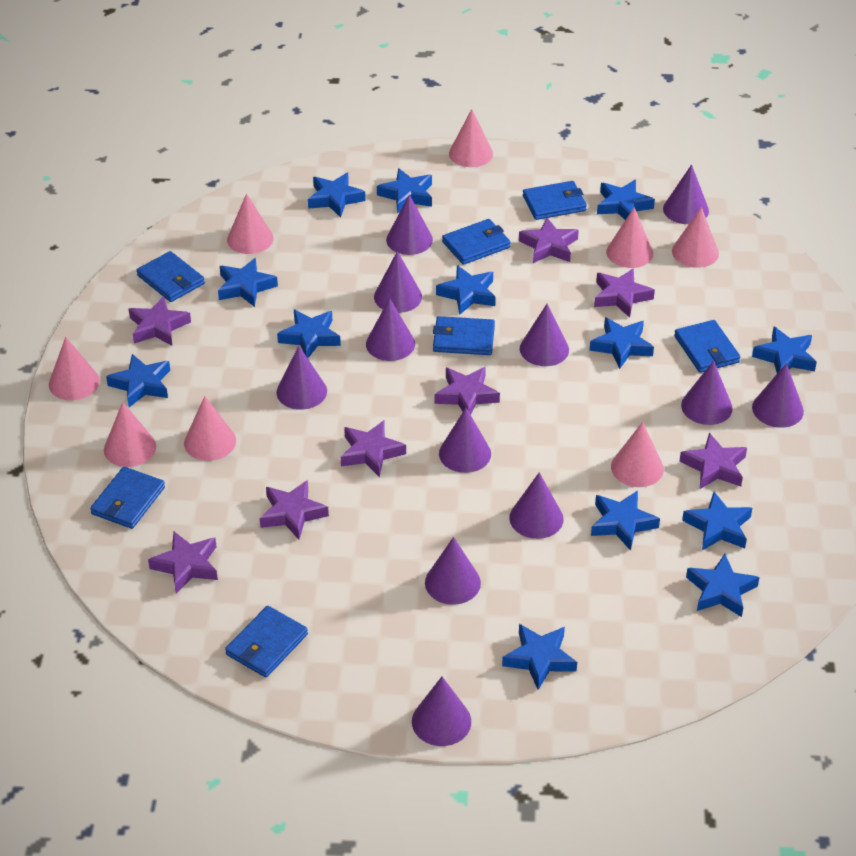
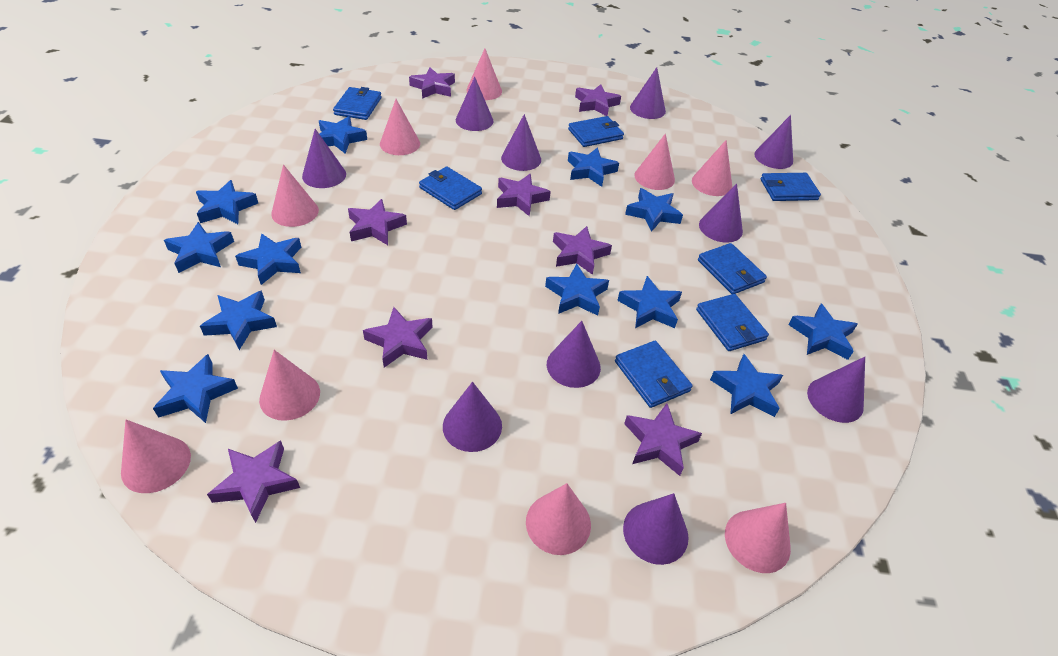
blue star: 13 -> 12
pink cone: 8 -> 9
purple cone: 12 -> 10

